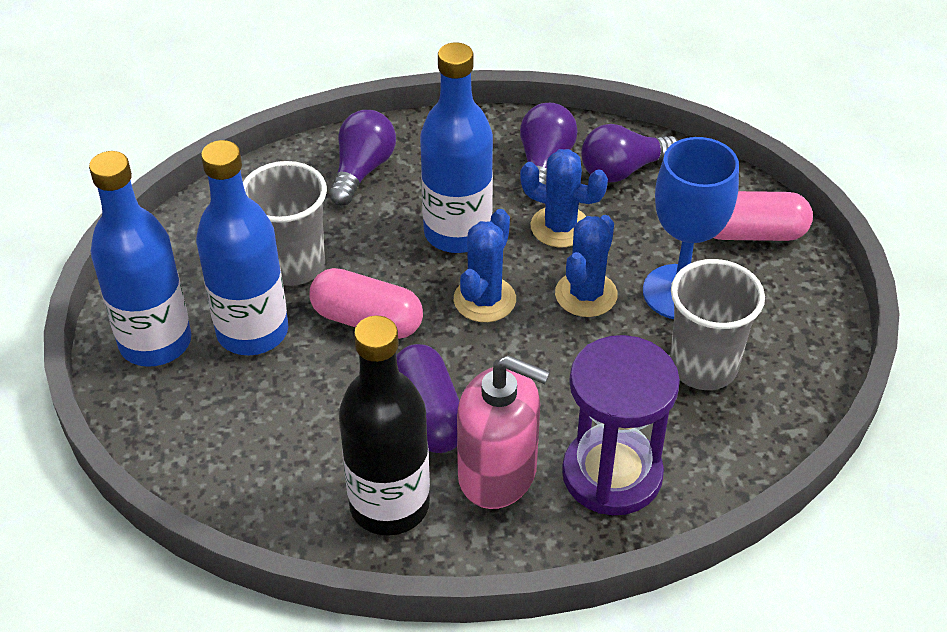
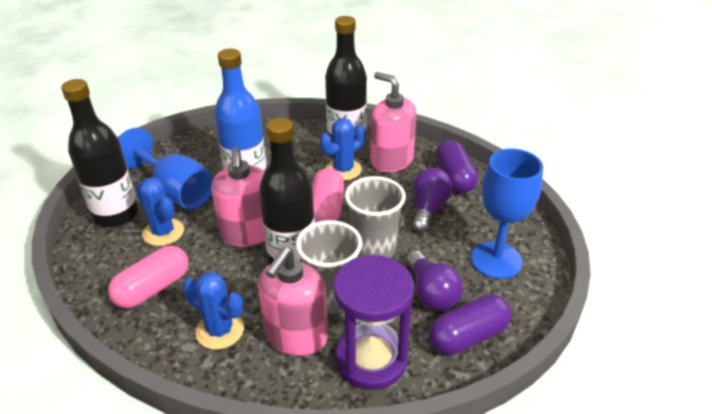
black bottle: 1 -> 3
blue bottle: 3 -> 1
blue goblet: 1 -> 2
pink soap dispenser: 1 -> 3
purple capsule: 1 -> 2
purple light bulb: 3 -> 2

